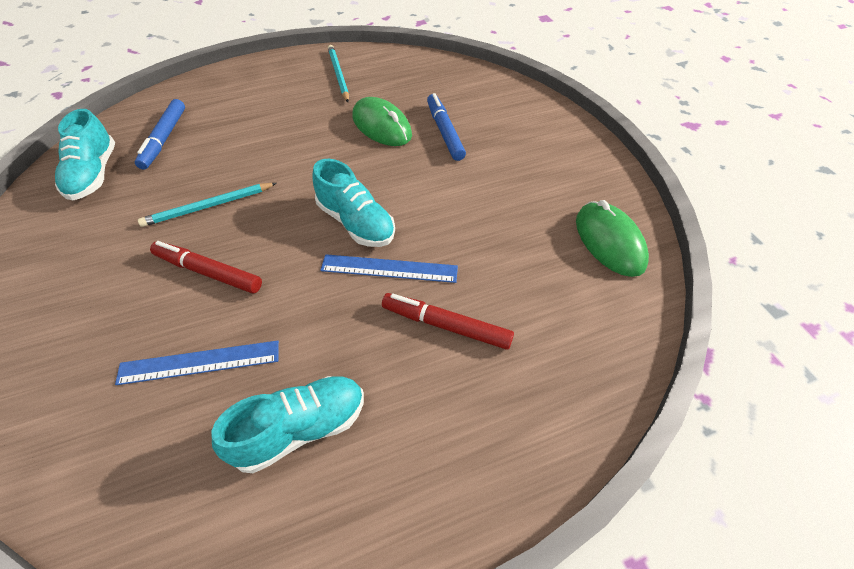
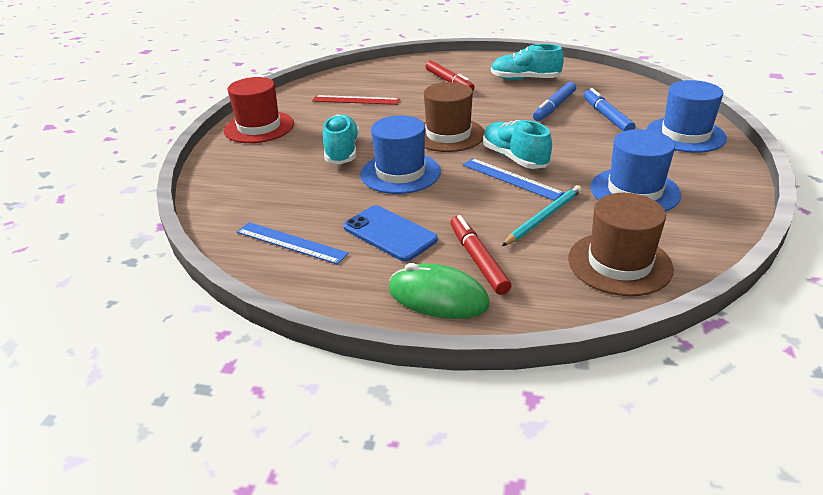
blue hat: 0 -> 3
blue phone: 0 -> 1
brown hat: 0 -> 2
green mouse: 2 -> 1
red hat: 0 -> 1
red ruler: 0 -> 1
turquoise pencil: 2 -> 1

